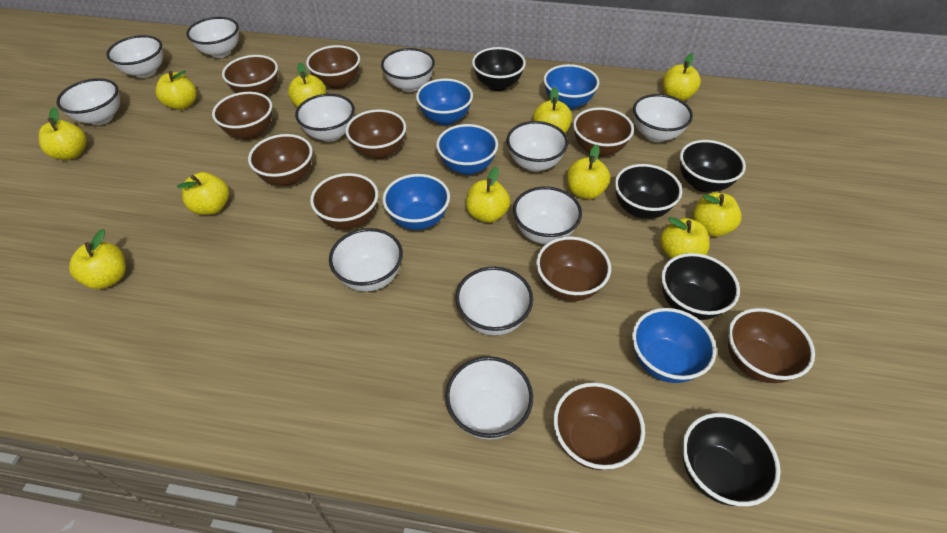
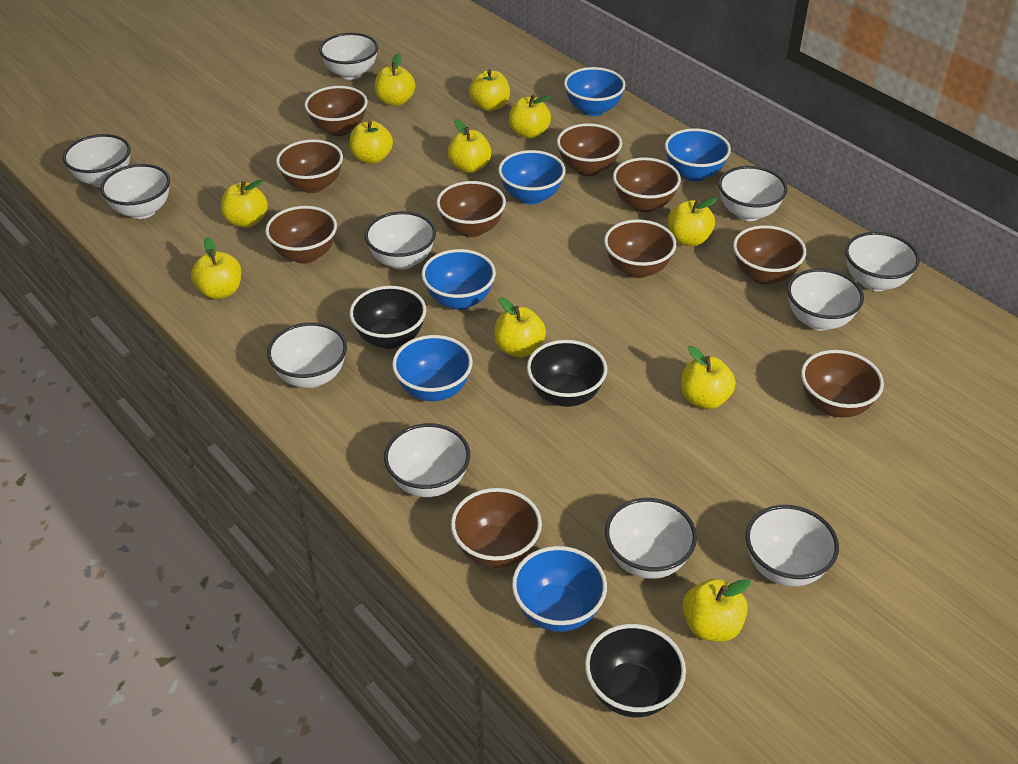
black bowl: 5 -> 3
blue bowl: 5 -> 6

